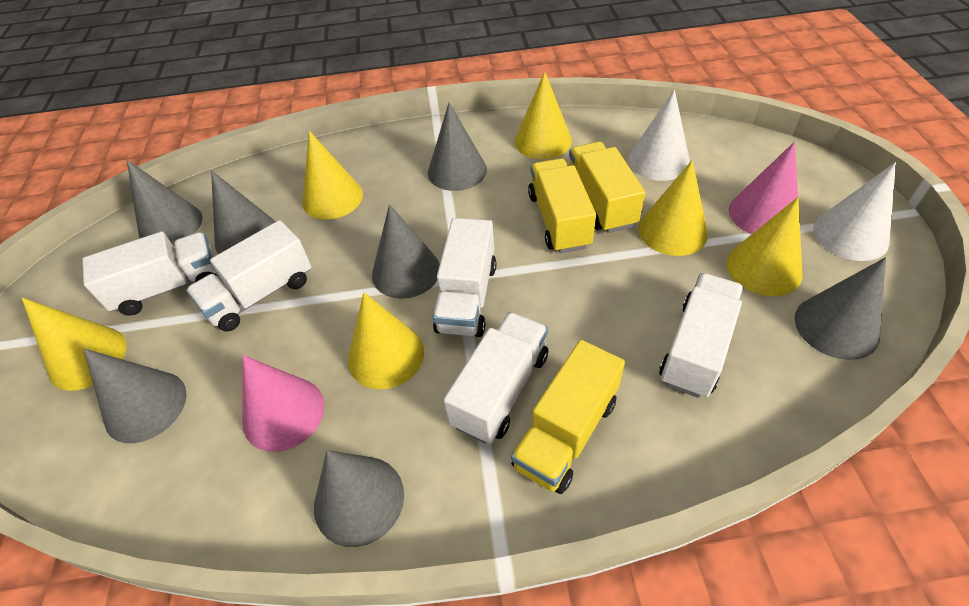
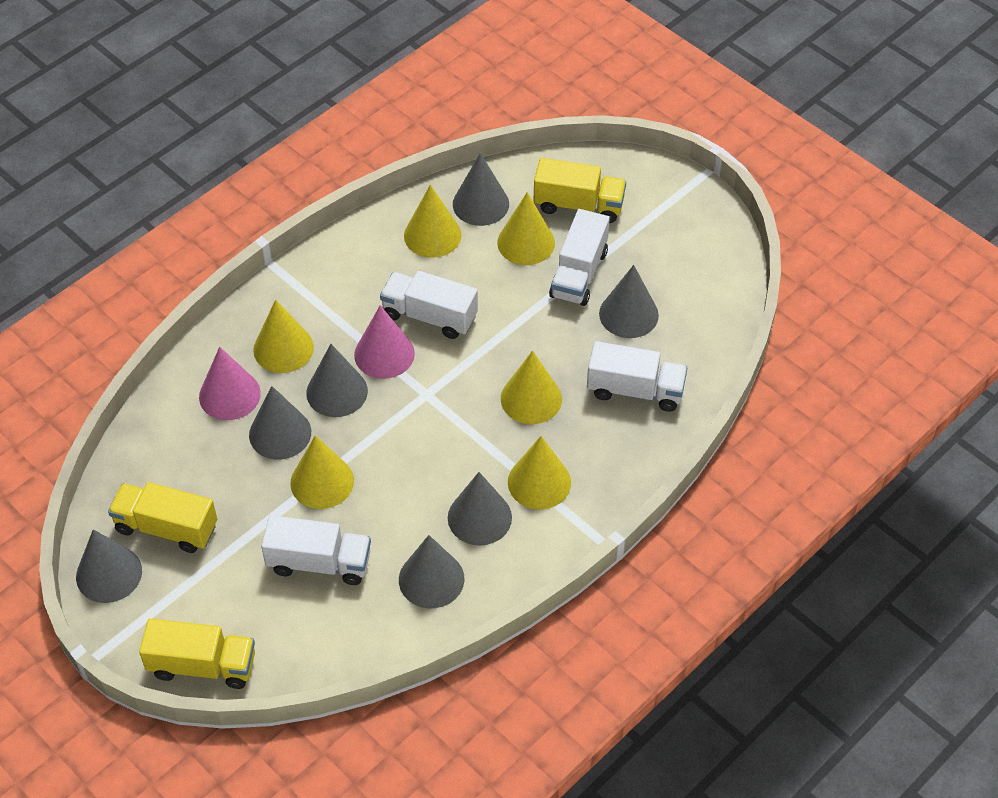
white cone: 2 -> 0
white truck: 5 -> 4

